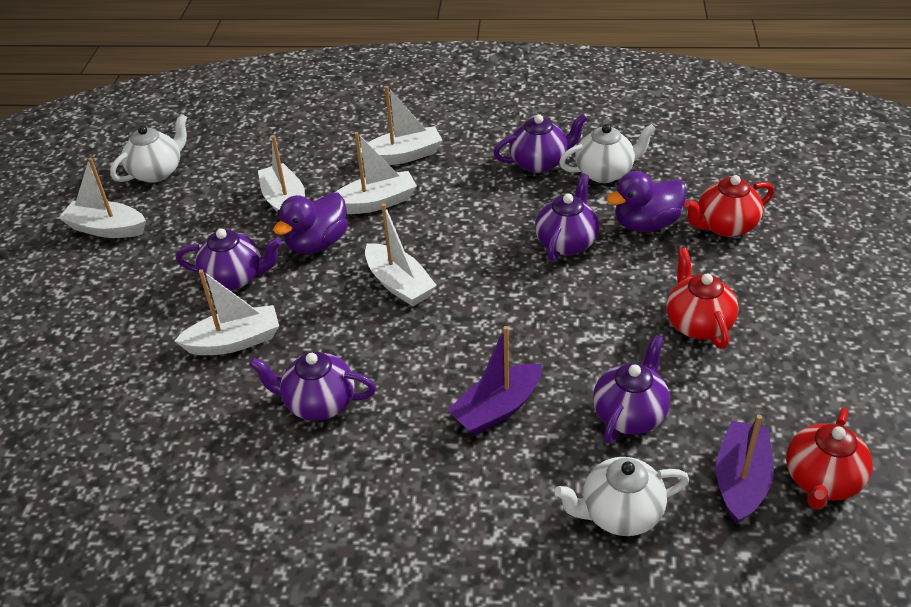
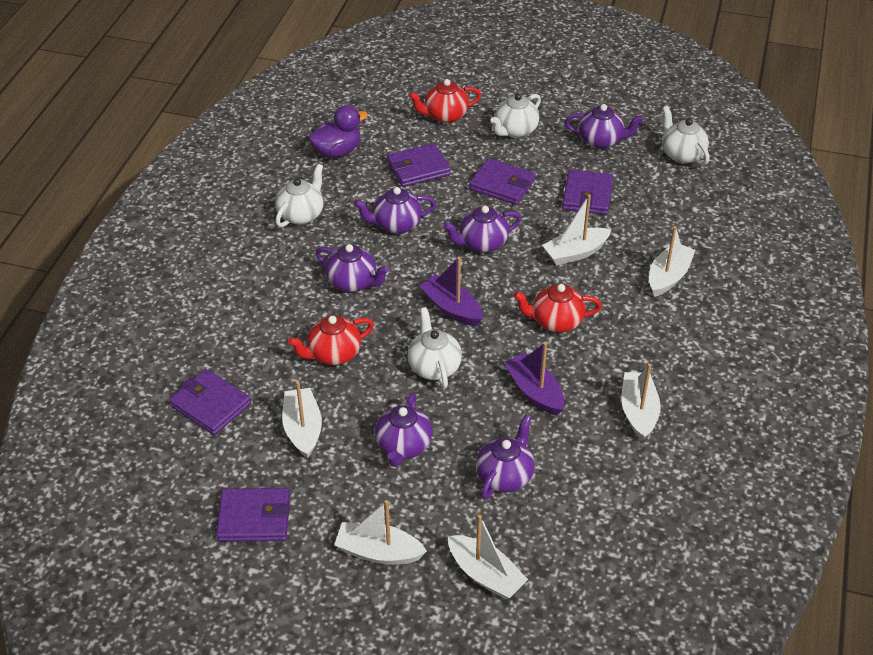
purple duck: 2 -> 1
purple teapot: 5 -> 6
purple wallet: 0 -> 5
white teapot: 3 -> 4

